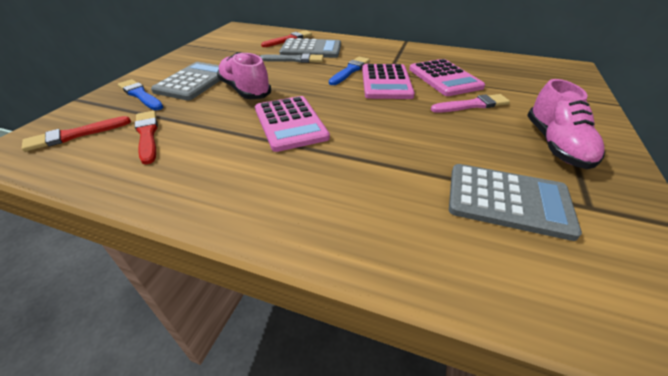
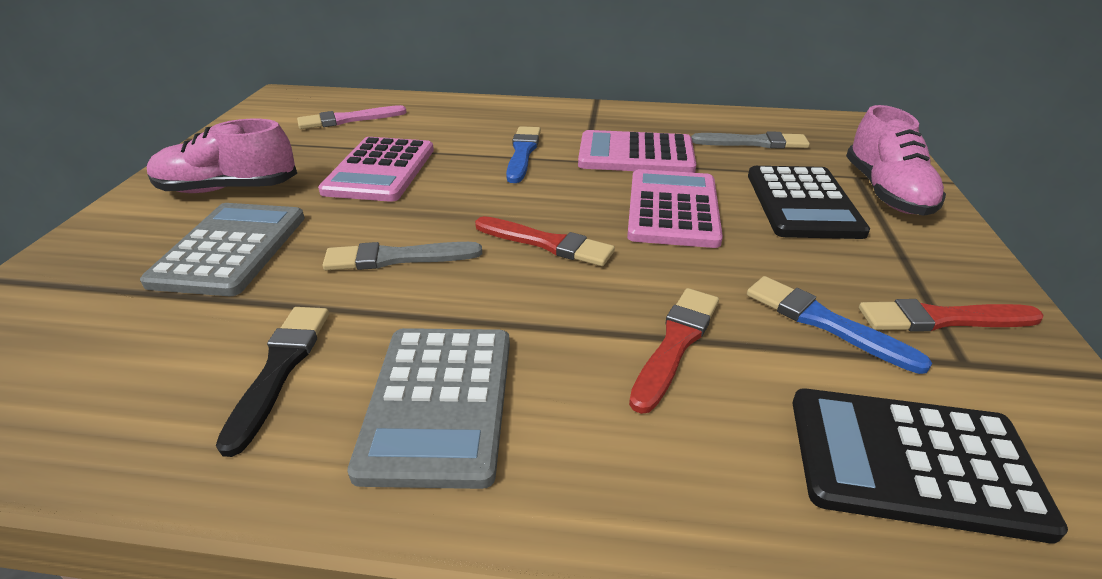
black brush: 0 -> 1
black calculator: 0 -> 2
grey brush: 1 -> 2
grey calculator: 3 -> 2

